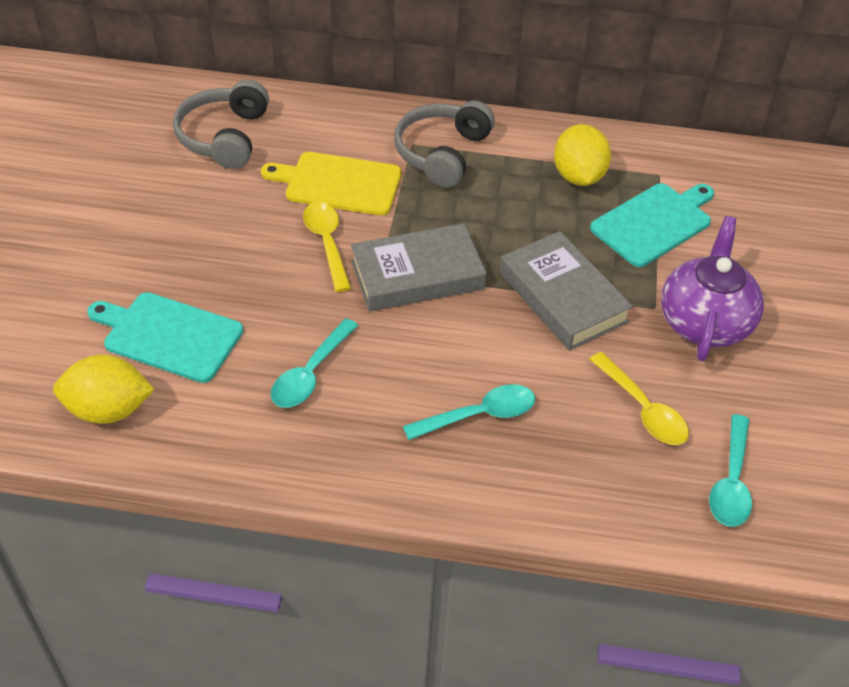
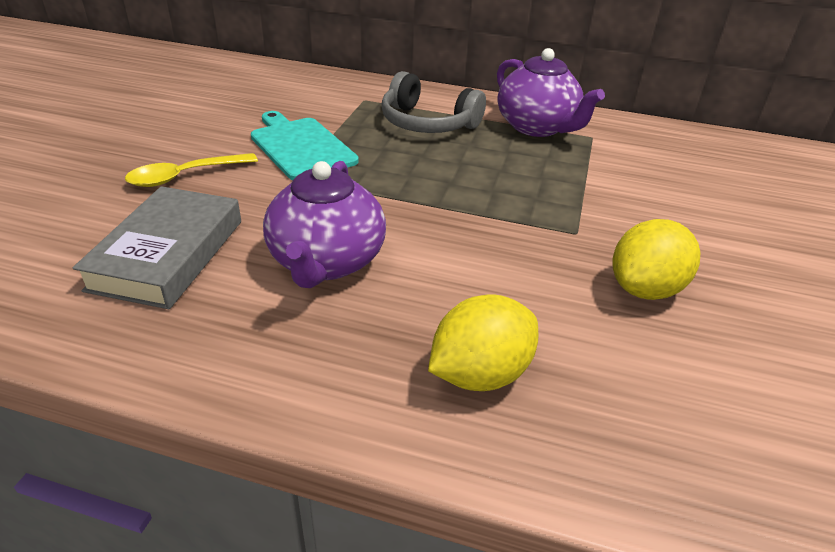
grey book: 2 -> 1
grey headphones: 2 -> 1
purple teapot: 1 -> 2
turquoise cutting board: 2 -> 1
turquoise spoon: 3 -> 0
yellow cutting board: 1 -> 0
yellow spoon: 2 -> 1

